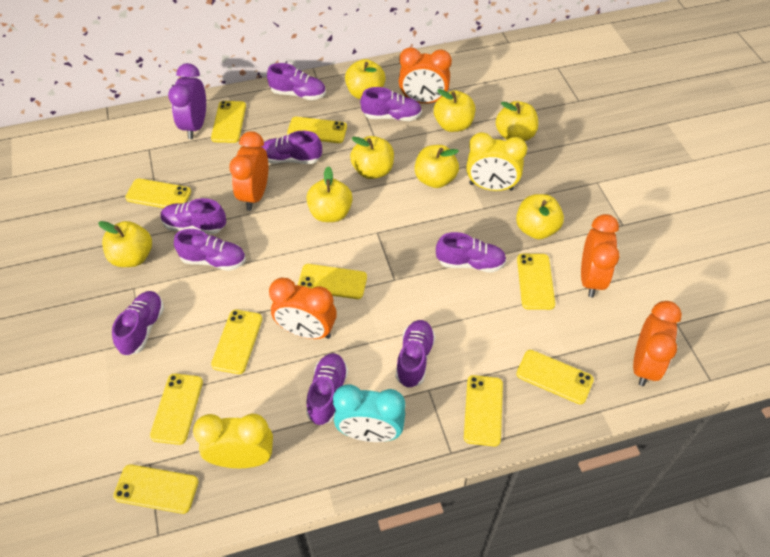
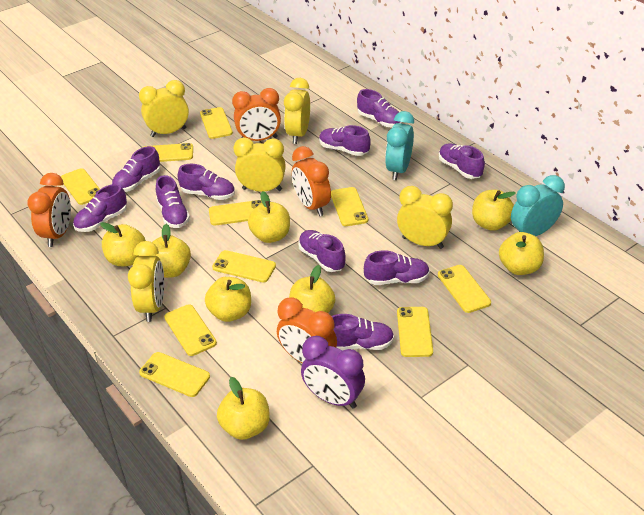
orange clock: 5 -> 4
purple shoe: 9 -> 10
turquoise clock: 1 -> 2
yellow clock: 2 -> 5

